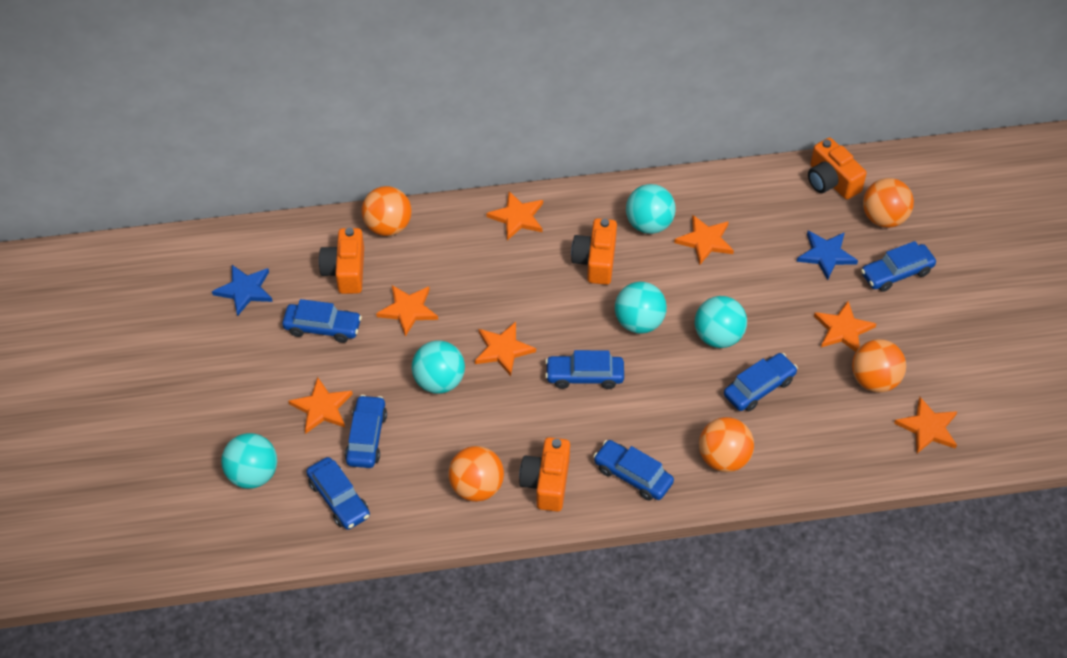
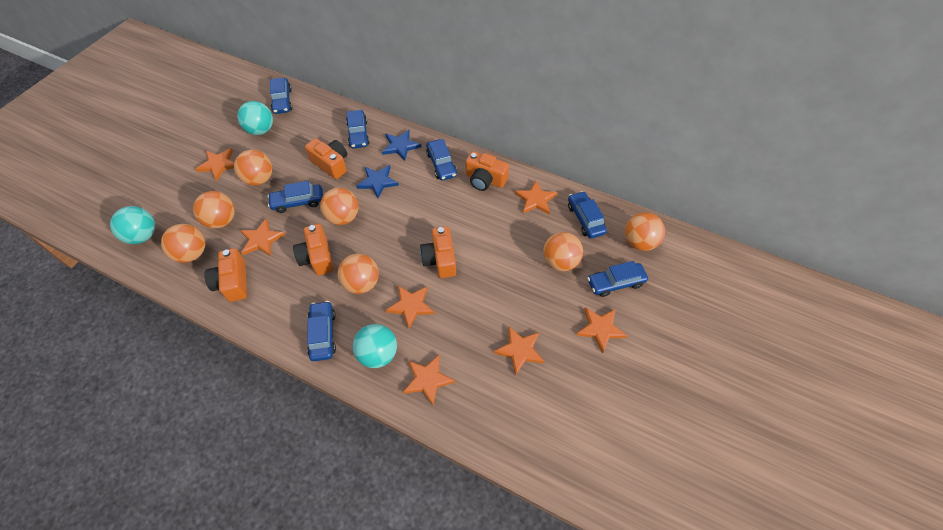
orange ball: 5 -> 7
orange camera: 4 -> 5
turquoise ball: 5 -> 3

